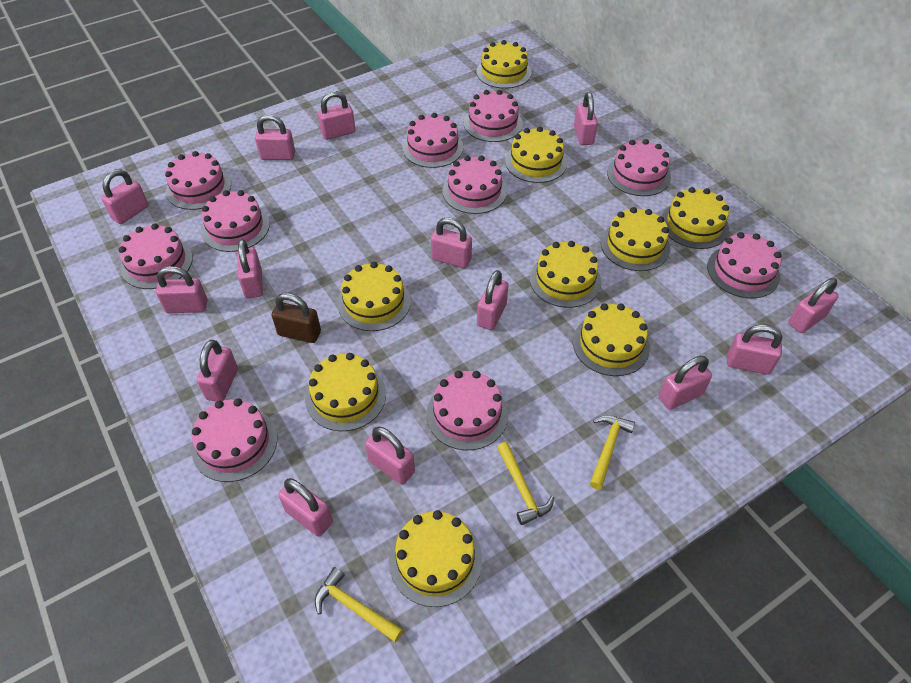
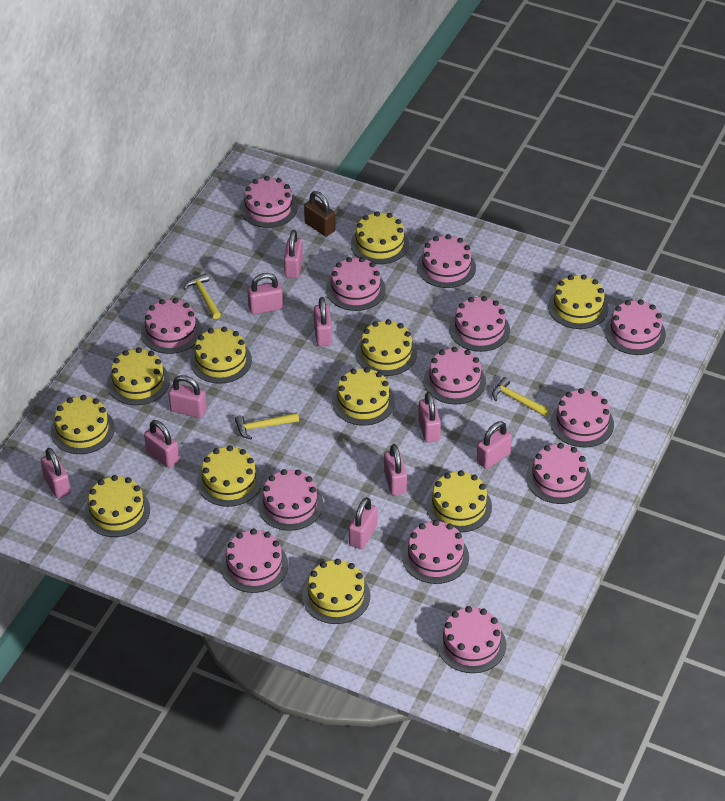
pink cake: 10 -> 13
pink padlock: 14 -> 10
yellow cake: 9 -> 11

